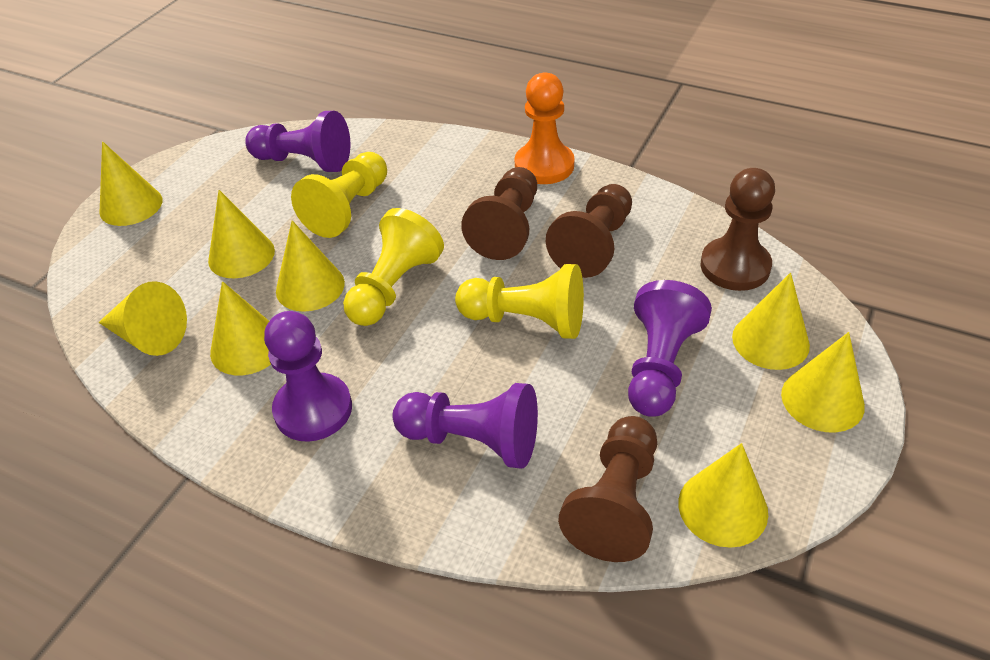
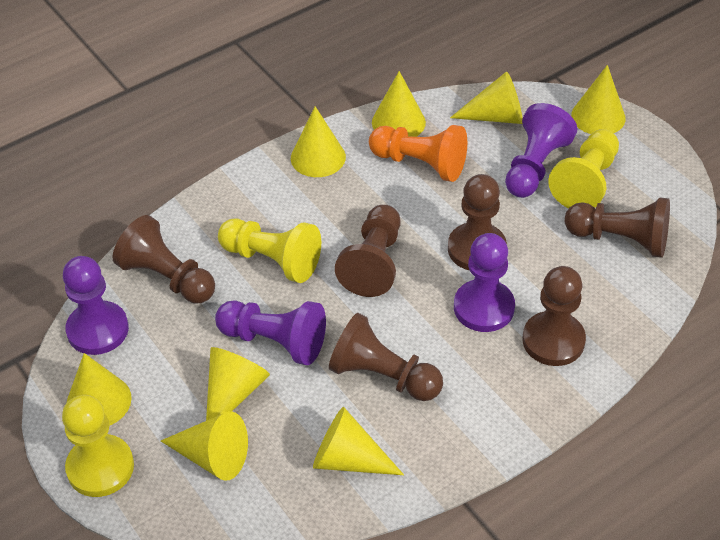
brown pawn: 4 -> 6

